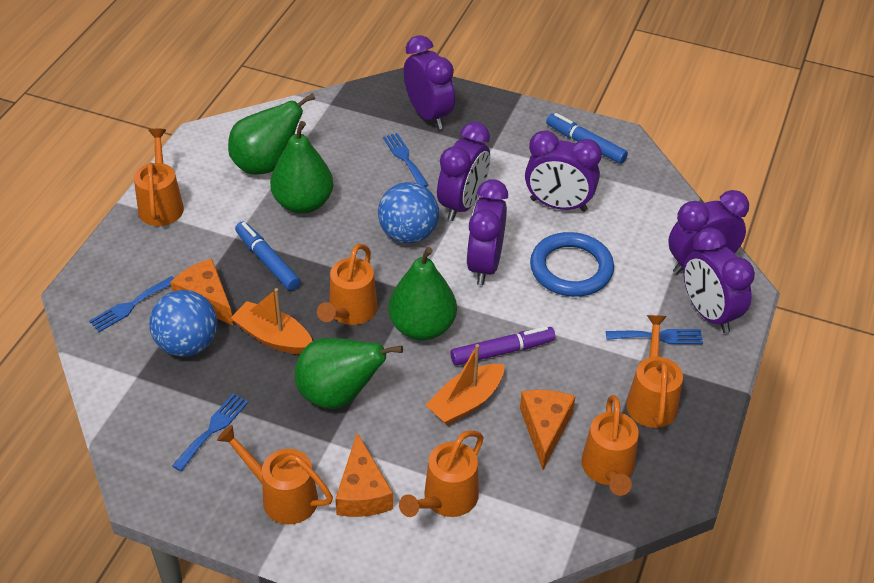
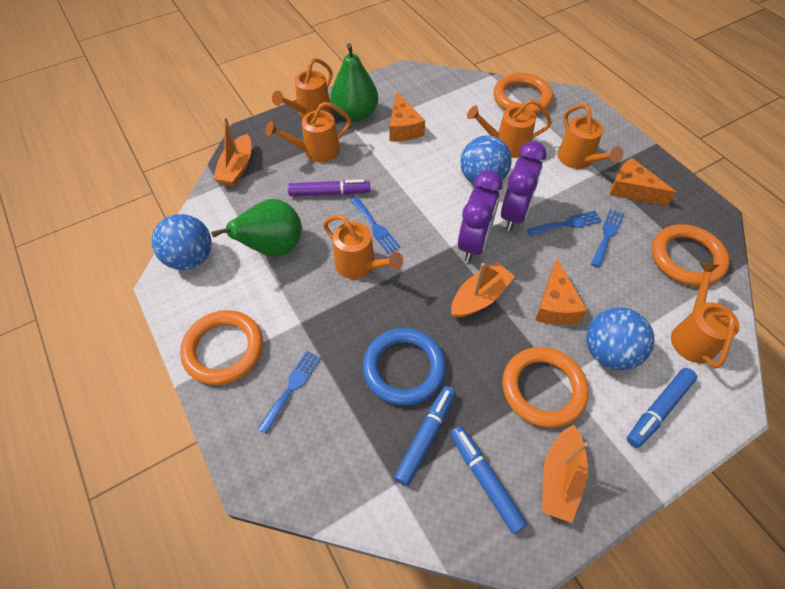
blue ball: 2 -> 3
blue marker: 2 -> 3
green pear: 4 -> 2
orange boat: 2 -> 3
orange ring: 0 -> 4
purple clock: 6 -> 2

